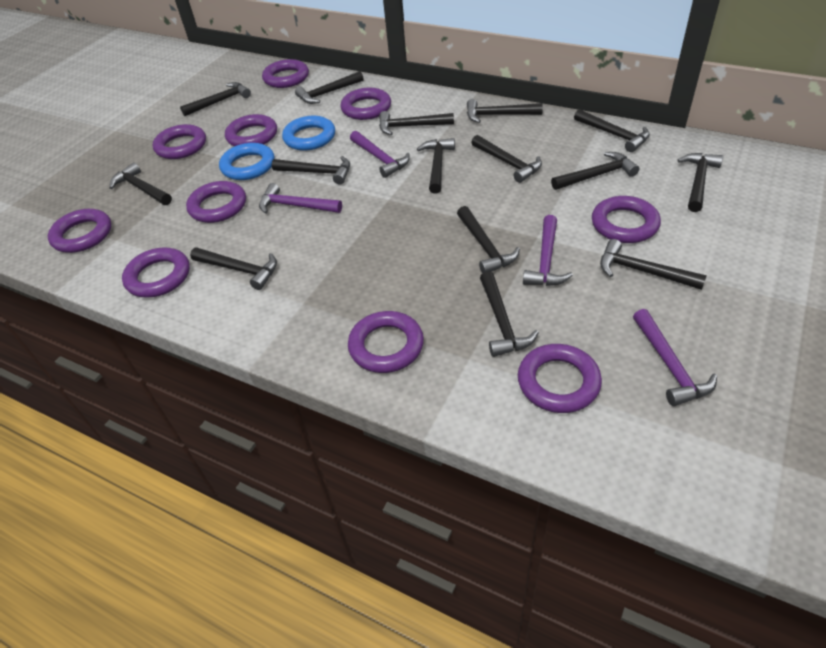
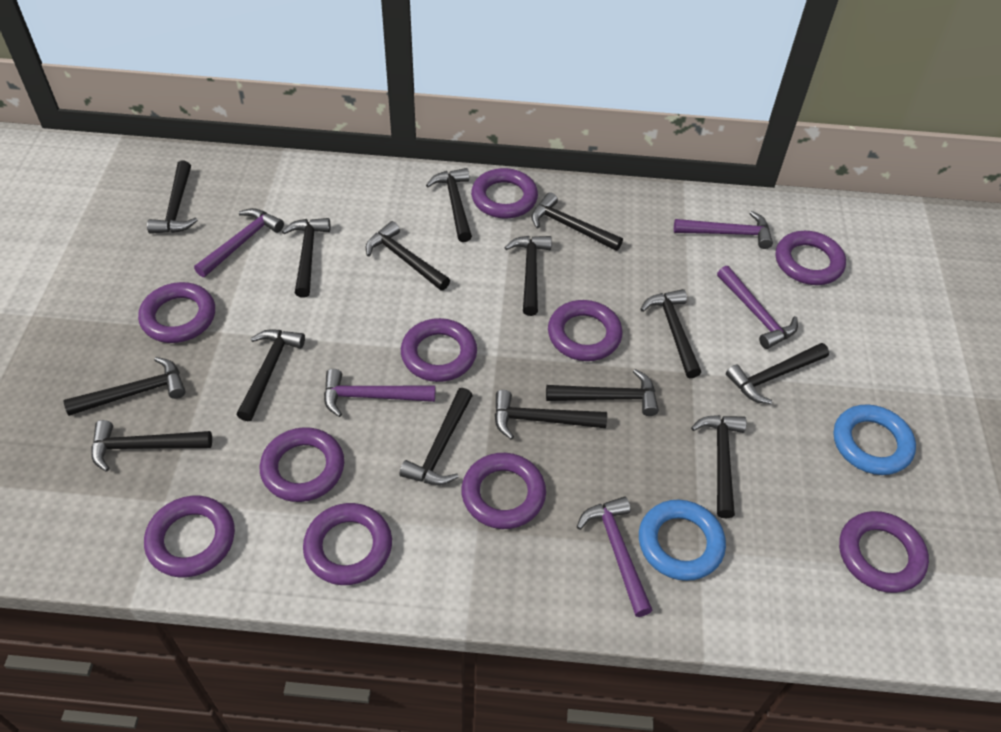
purple hammer: 4 -> 5

